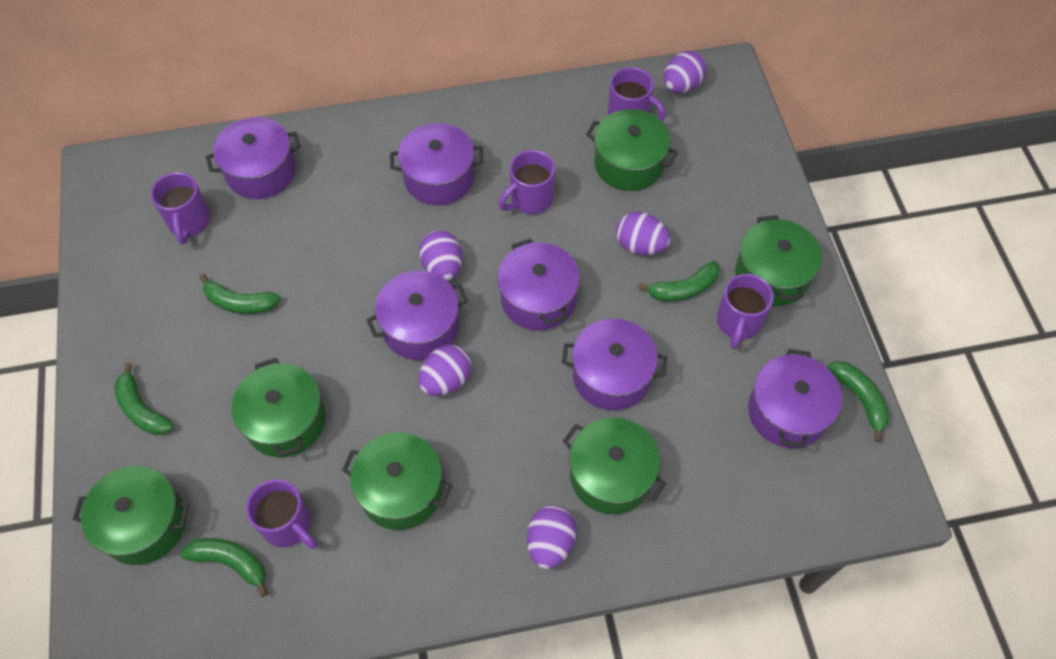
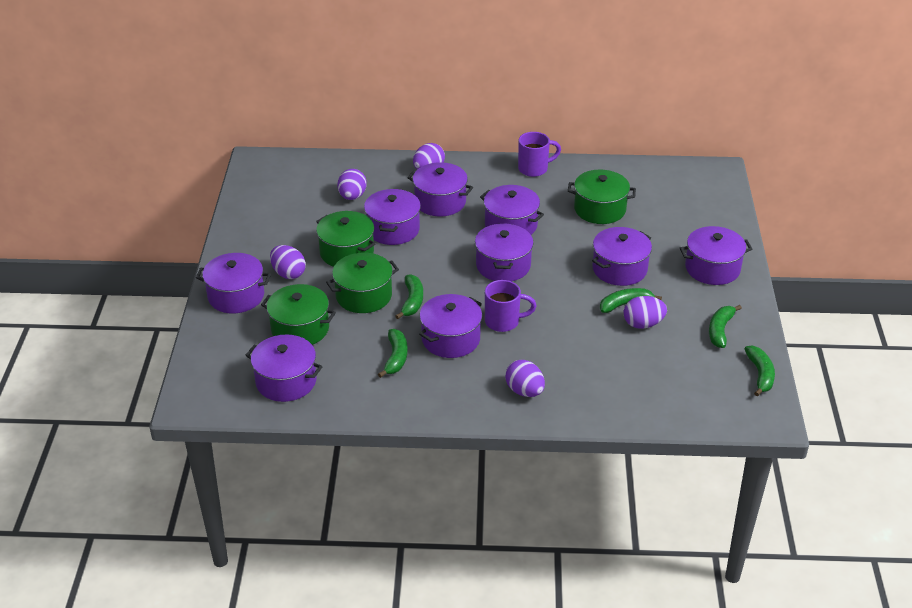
green pot: 6 -> 4
purple mug: 5 -> 2
purple pot: 6 -> 9

